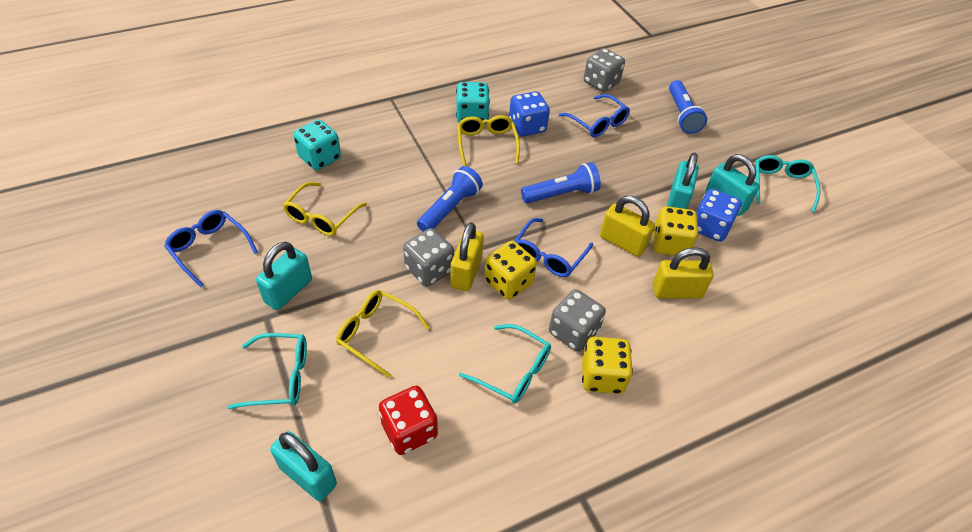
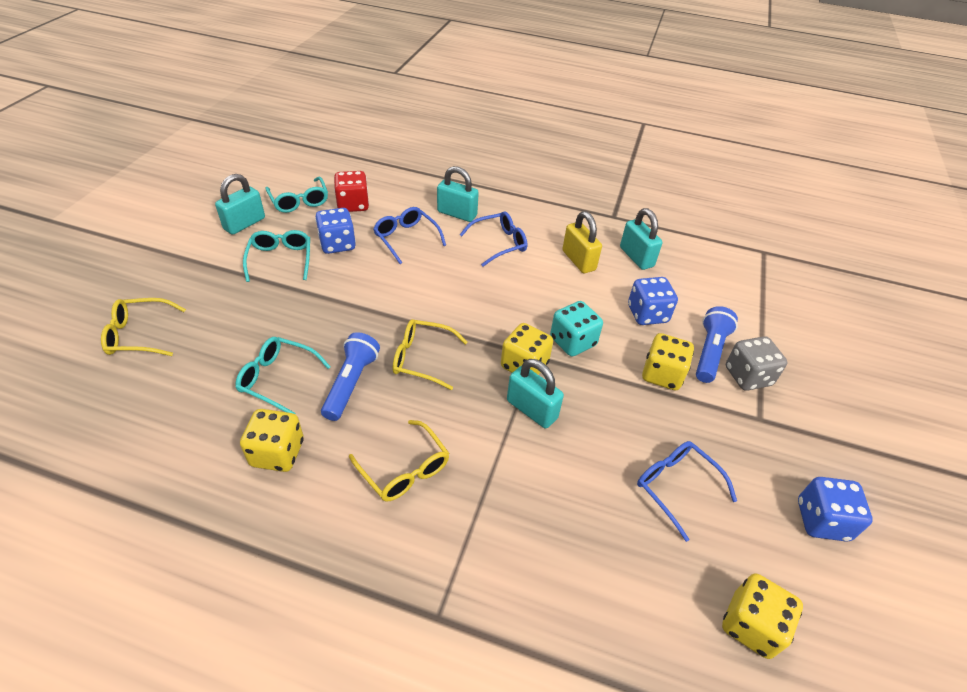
blue dice: 2 -> 3
blue flashlight: 3 -> 2
grey dice: 3 -> 1
turquoise dice: 2 -> 1
yellow dice: 3 -> 4
yellow padlock: 3 -> 1

